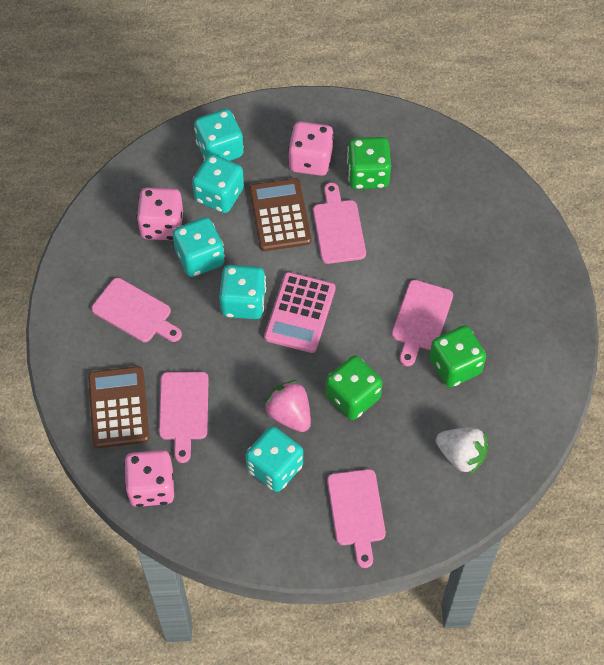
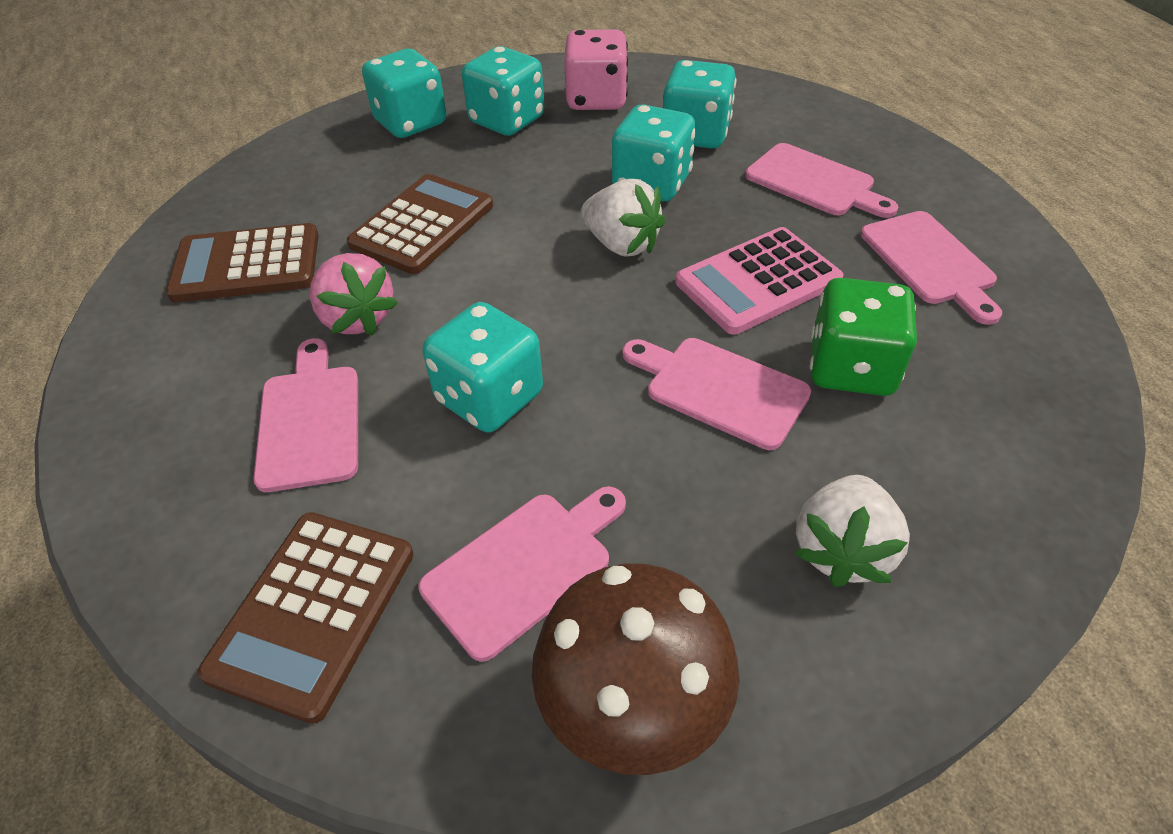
brown calculator: 2 -> 3
brown mushroom: 0 -> 1
green dice: 3 -> 1
pink dice: 3 -> 1
white strawberry: 1 -> 2

